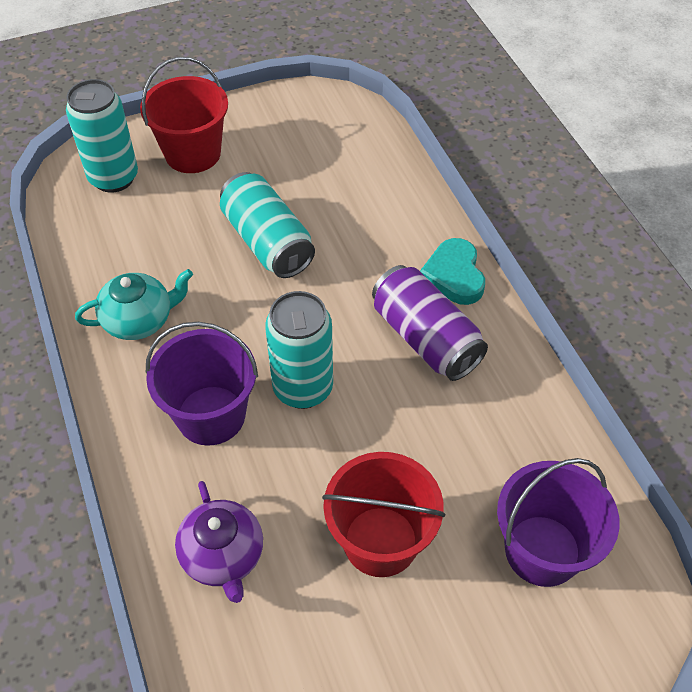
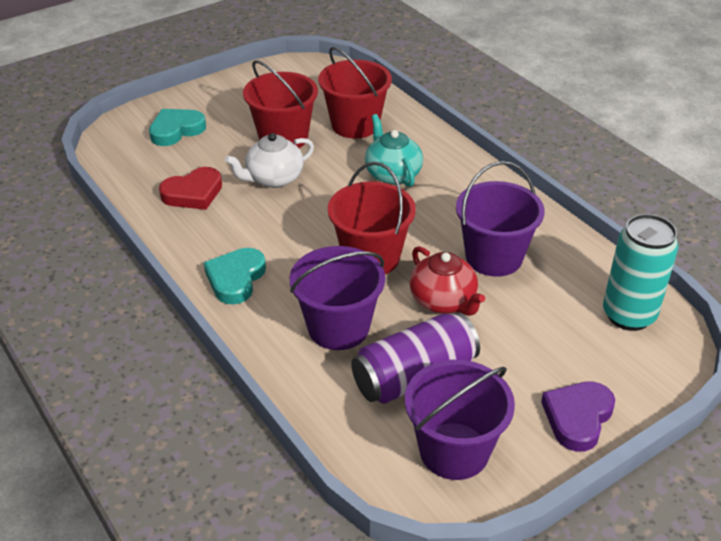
purple bucket: 2 -> 3
purple heart: 0 -> 1
purple teapot: 1 -> 0
red bucket: 2 -> 3
red heart: 0 -> 1
red teapot: 0 -> 1
turquoise can: 3 -> 1
turquoise heart: 1 -> 2
white teapot: 0 -> 1

